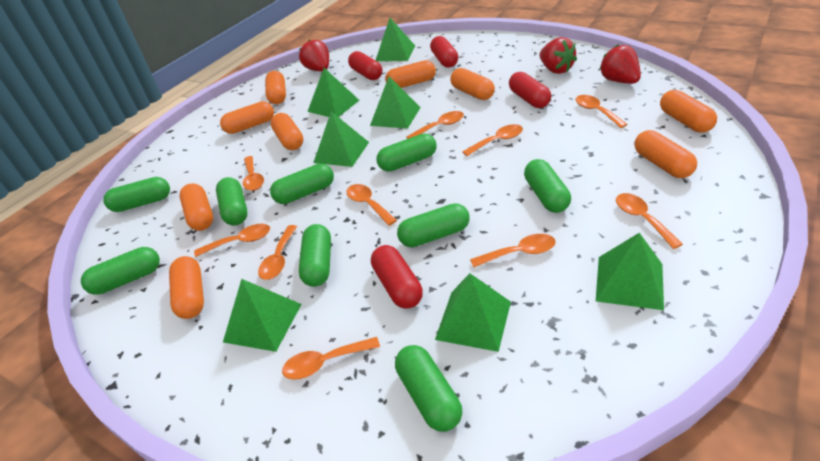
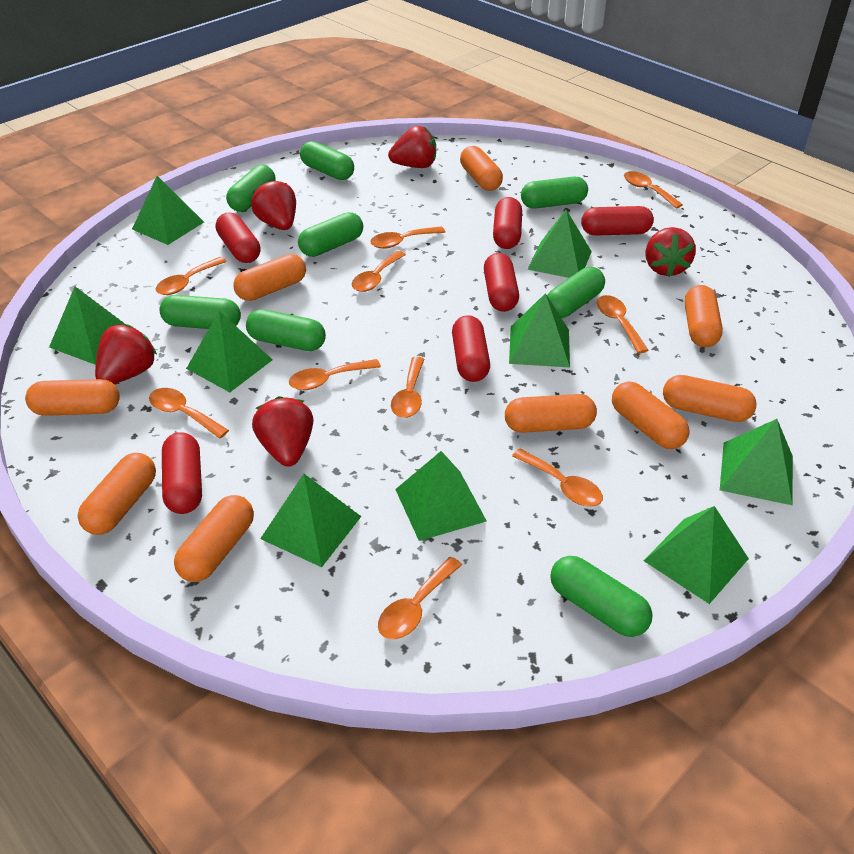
green capsule: 9 -> 8
green pyramid: 7 -> 9
red capsule: 4 -> 6
red strawberry: 3 -> 5

